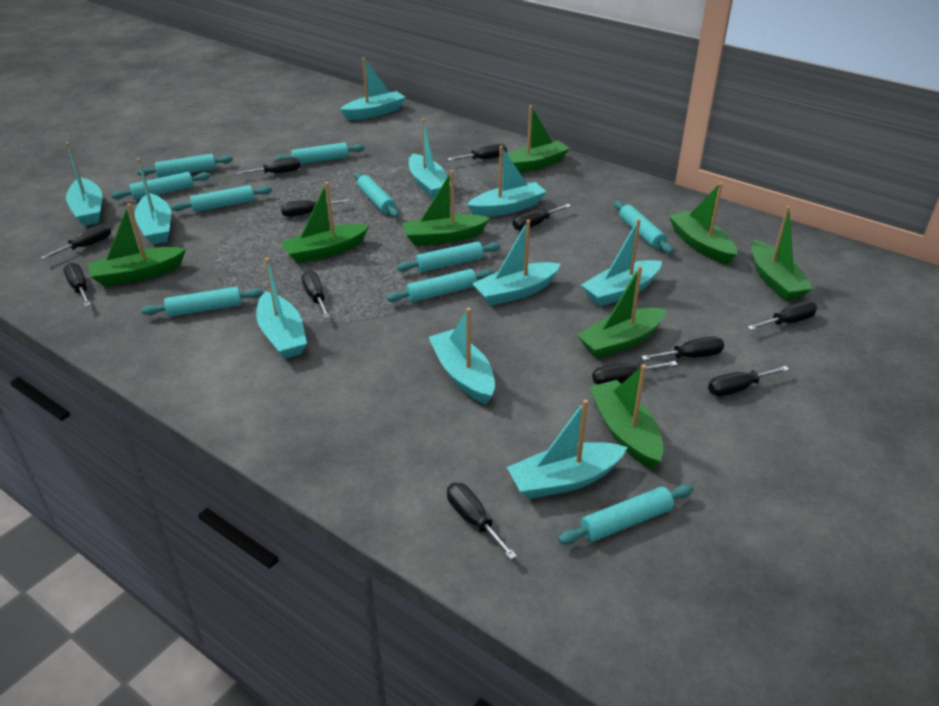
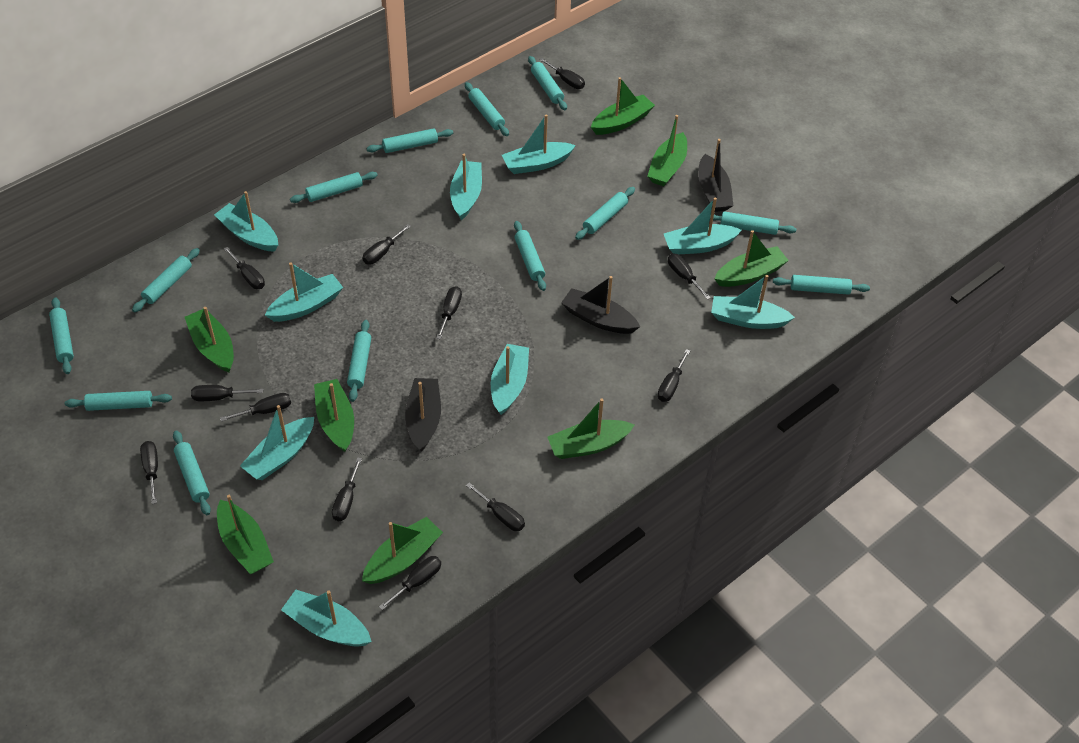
black boat: 0 -> 3
turquoise boat: 10 -> 9
turquoise rolling pin: 10 -> 13

